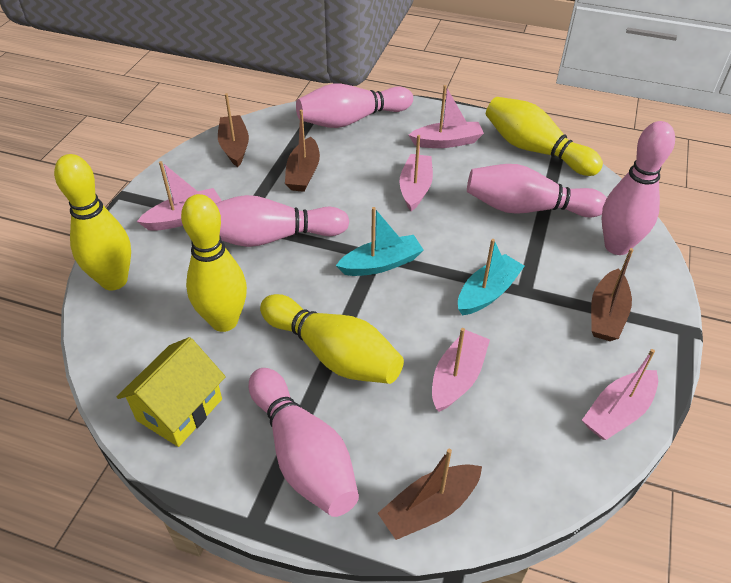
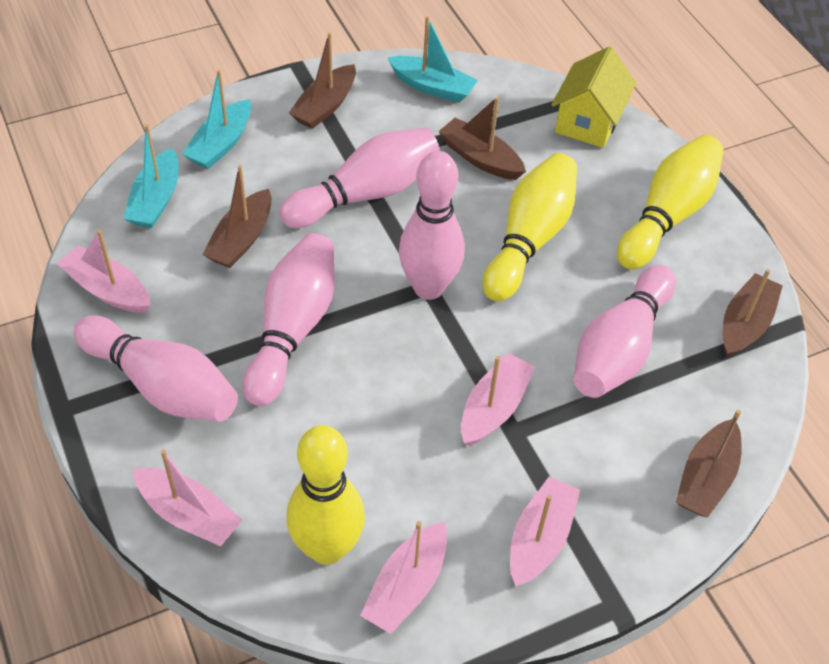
brown boat: 4 -> 5
turquoise boat: 2 -> 3
yellow bowling pin: 4 -> 3

